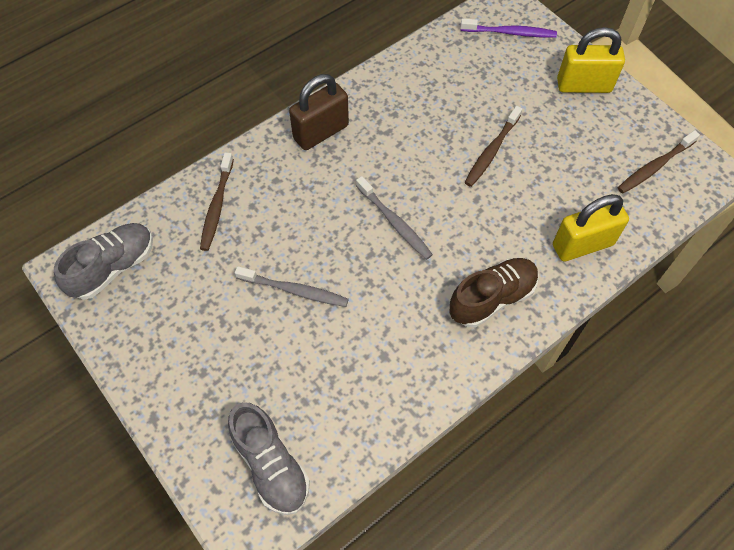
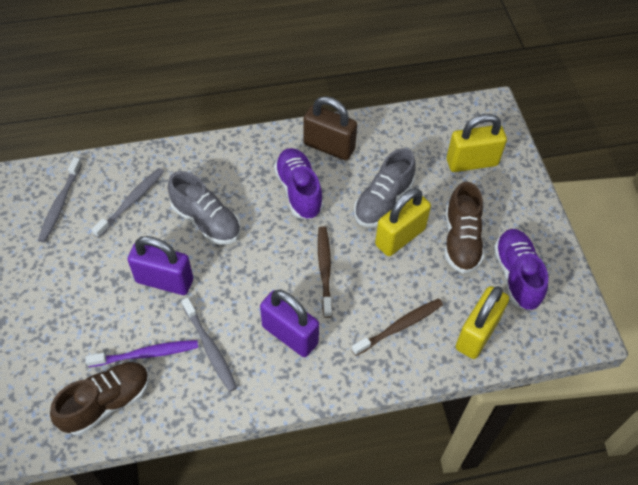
brown shoe: 1 -> 2
brown toothbrush: 3 -> 2
grey toothbrush: 2 -> 3
purple padlock: 0 -> 2
purple shoe: 0 -> 2
yellow padlock: 2 -> 3

